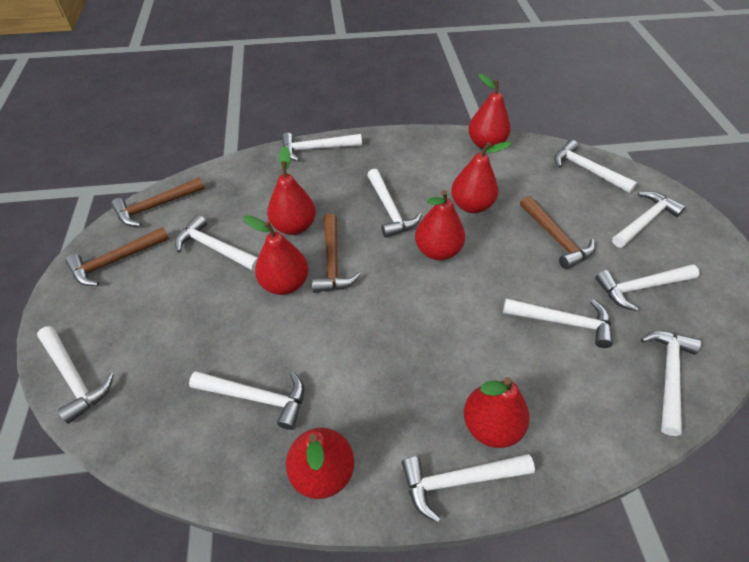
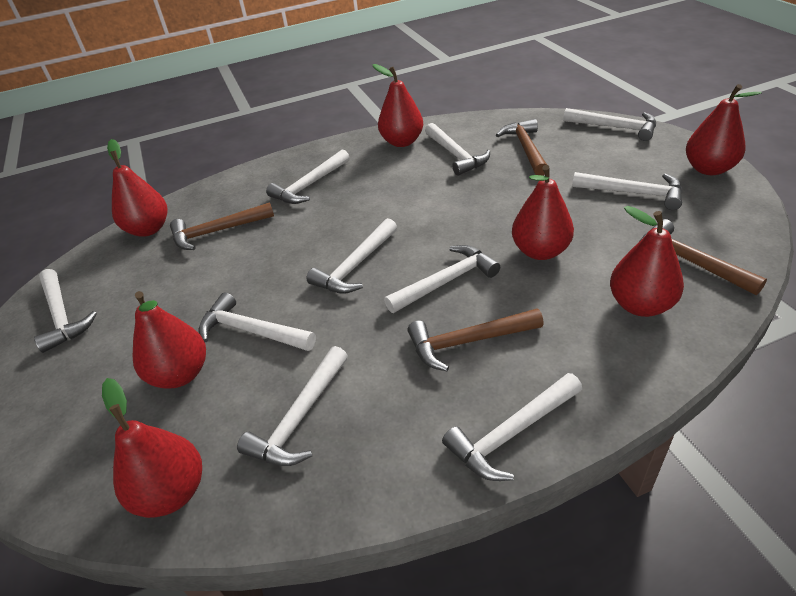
white hammer: 11 -> 10

